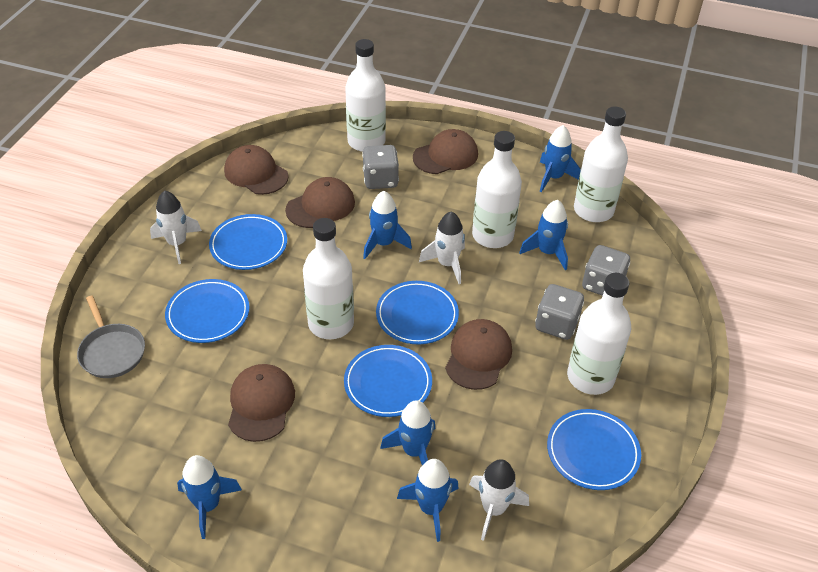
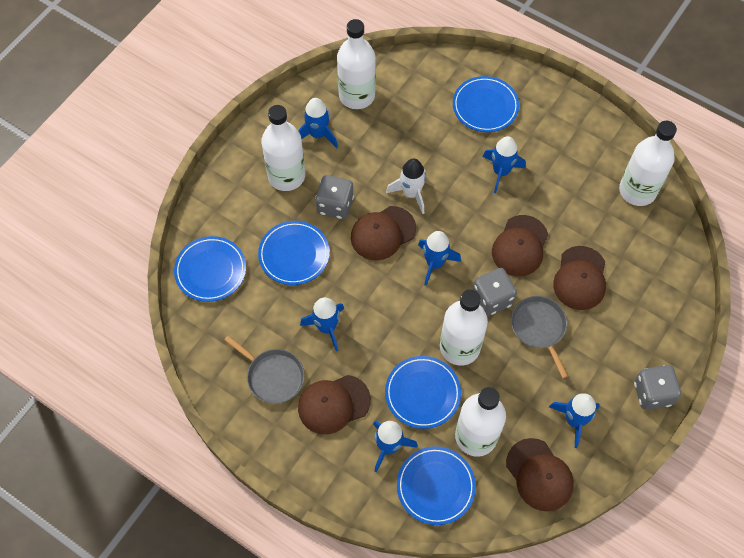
grey pan: 1 -> 2
white rocket: 3 -> 1

